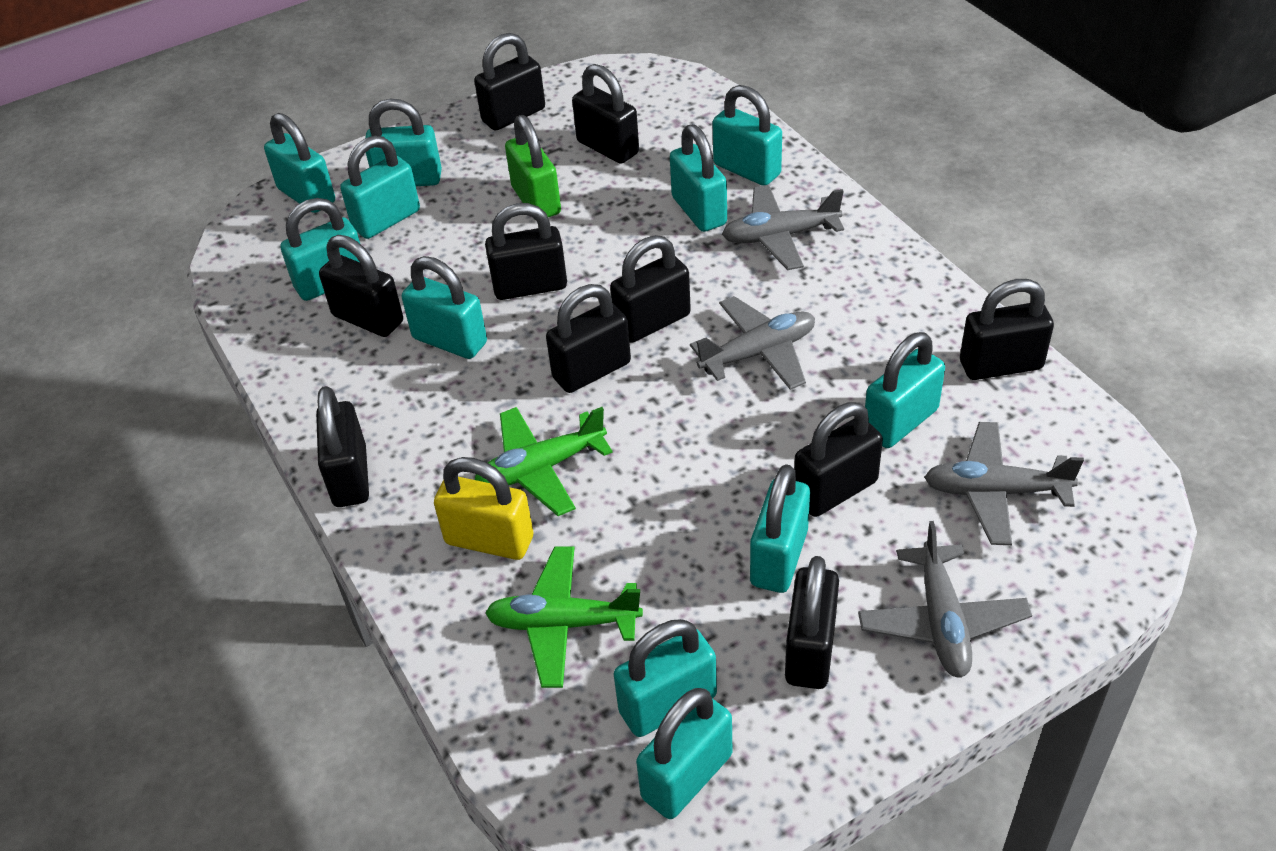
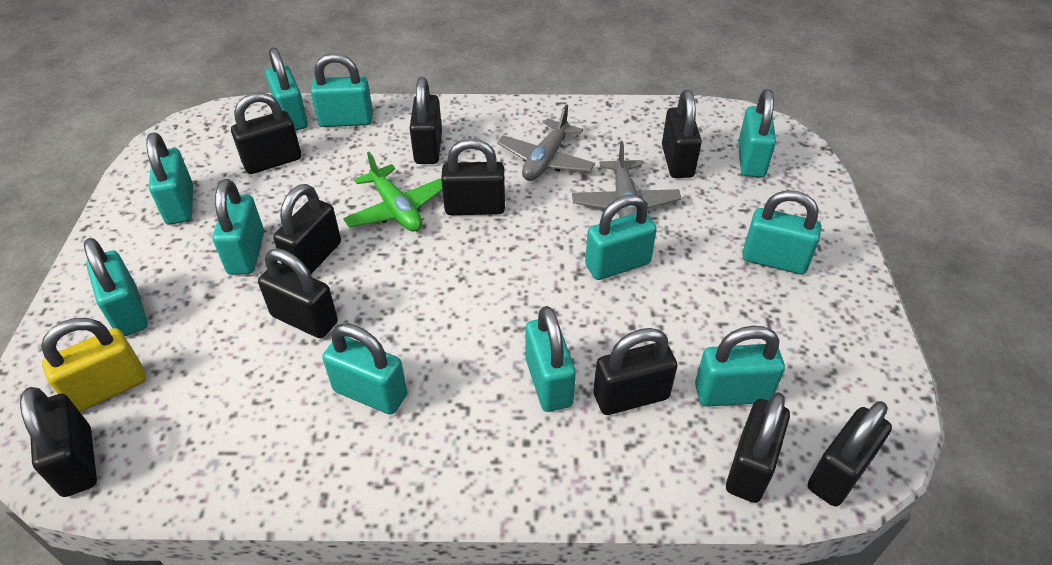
green padlock: 1 -> 0
green plane: 2 -> 1
grey plane: 4 -> 2

